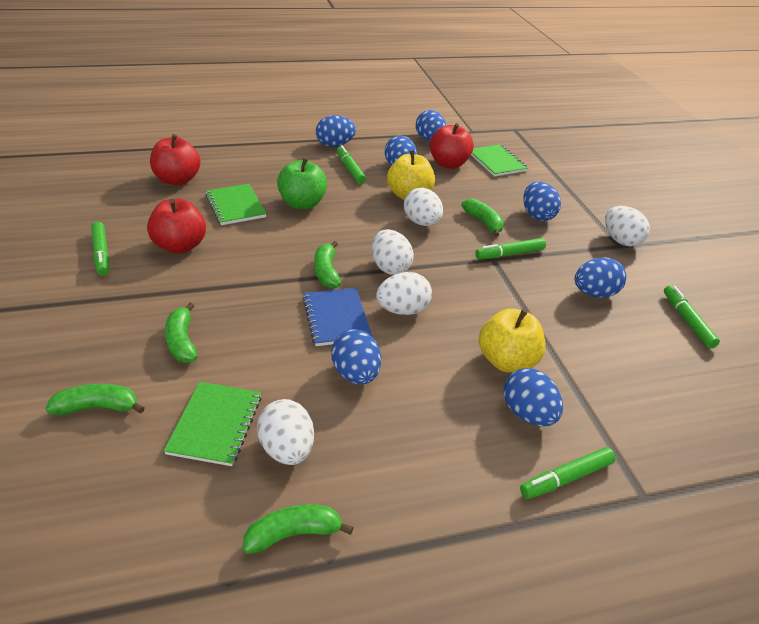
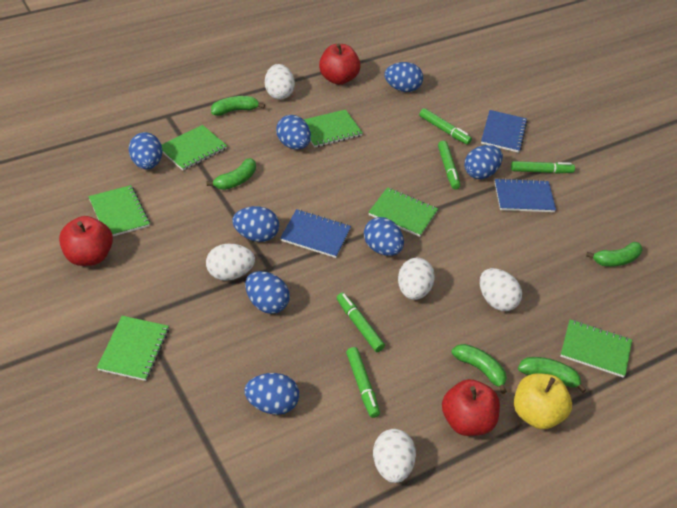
blue egg: 7 -> 8
blue notebook: 1 -> 3
green apple: 1 -> 0
green notebook: 3 -> 6
yellow apple: 2 -> 1

